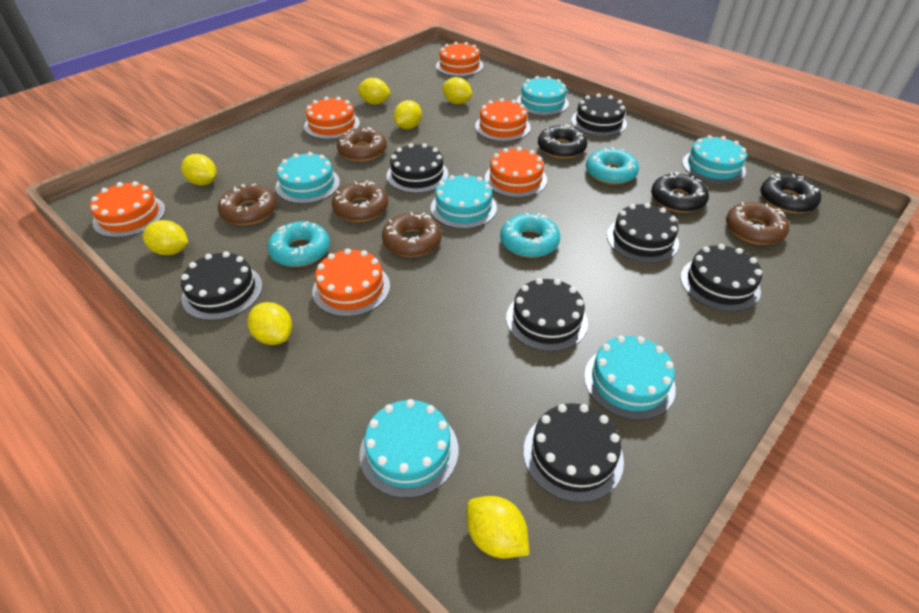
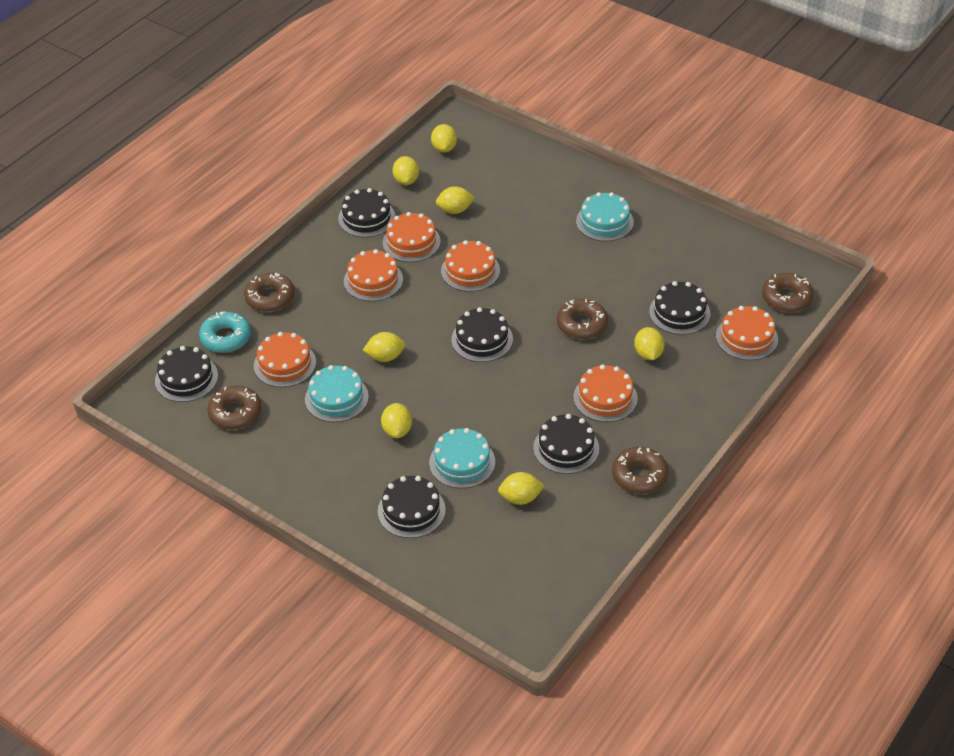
black cake: 7 -> 6
black donut: 3 -> 0
turquoise cake: 6 -> 3
turquoise donut: 3 -> 1

